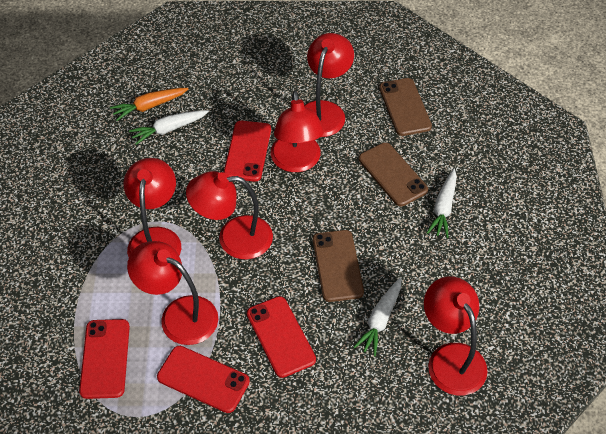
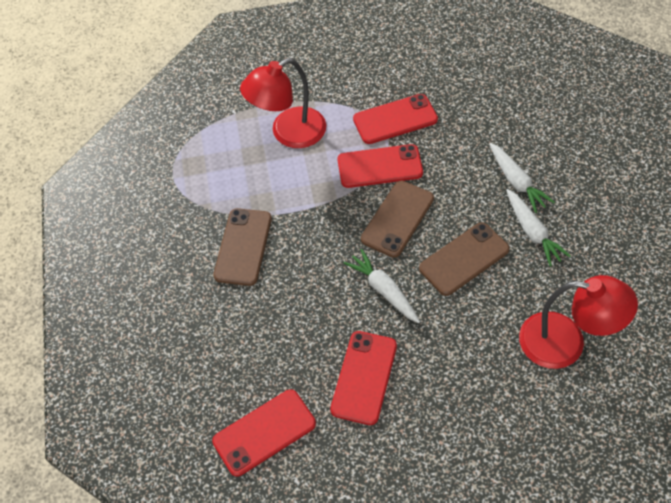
orange carrot: 1 -> 0
red lamp: 6 -> 2

